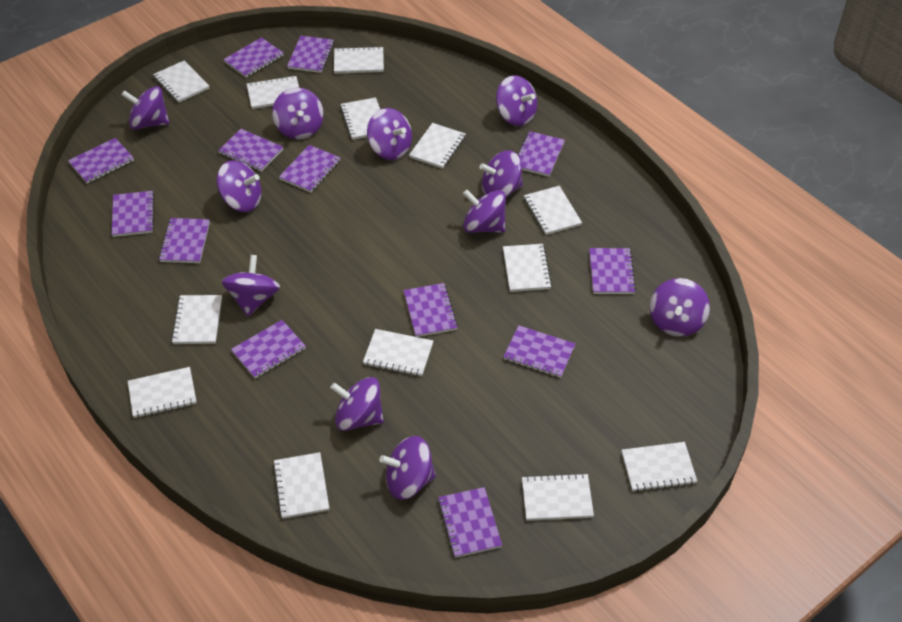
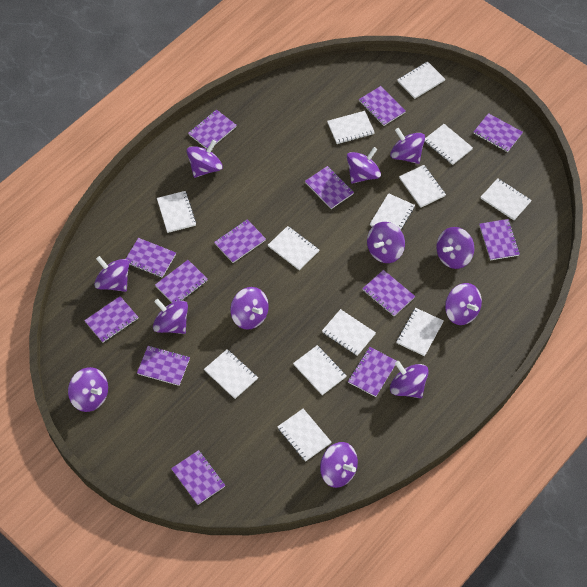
purple spinning top: 11 -> 12

